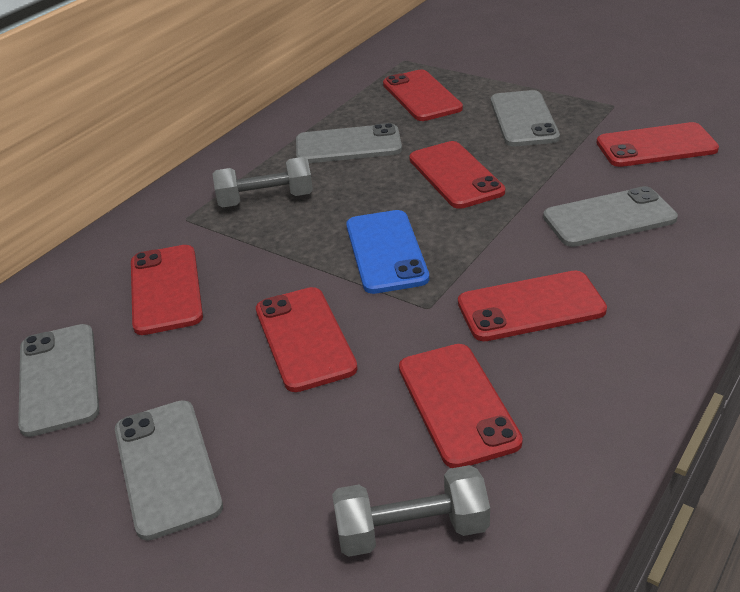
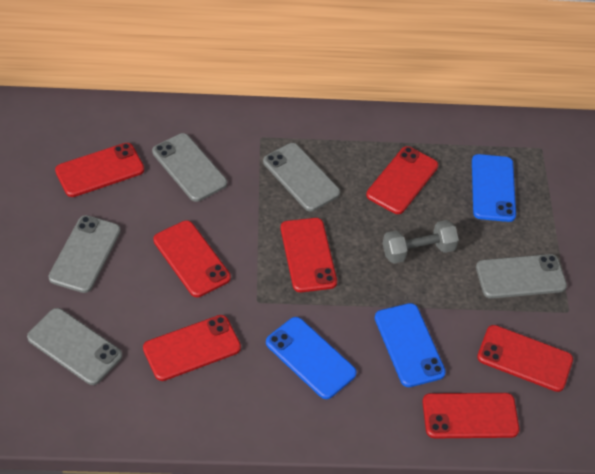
blue phone: 1 -> 3
grey dumbbell: 2 -> 1

